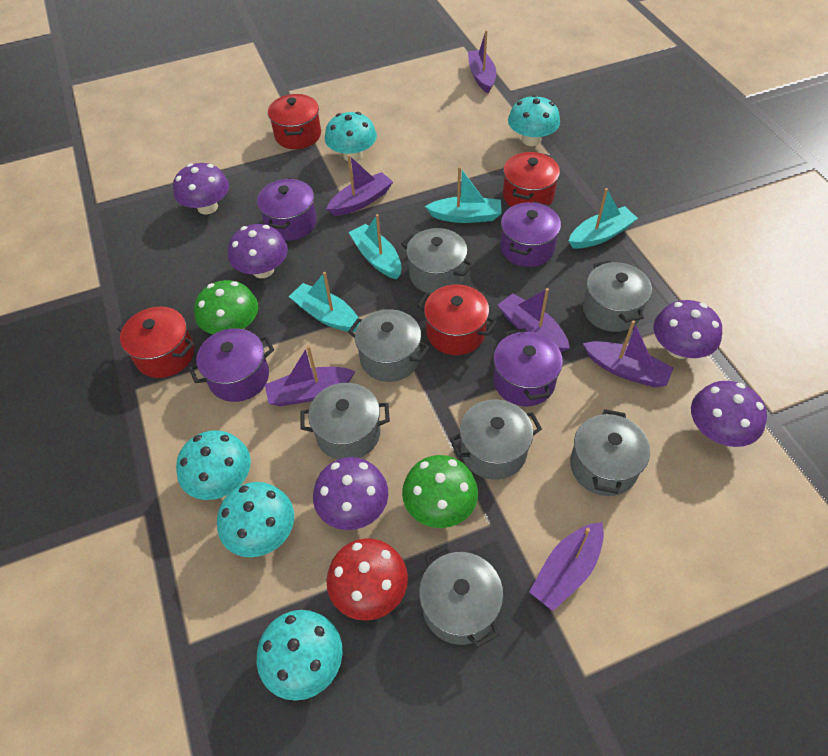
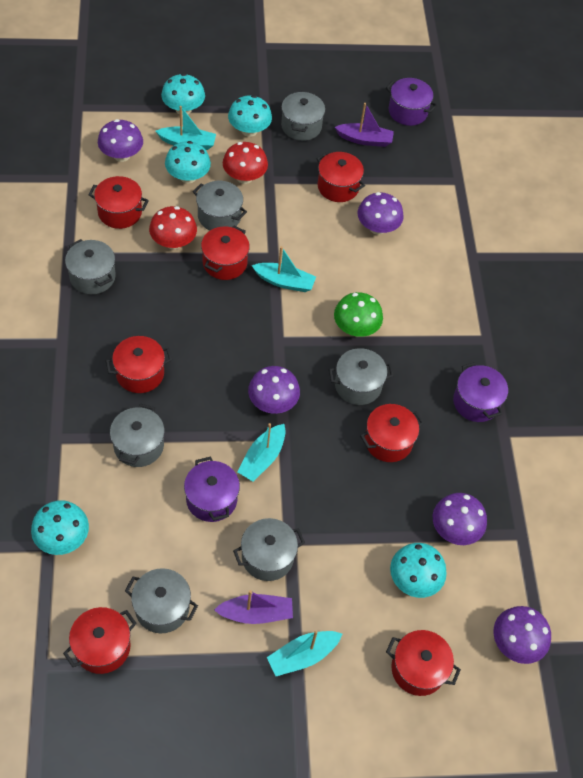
green mushroom: 2 -> 1
purple boat: 6 -> 2
purple pot: 4 -> 3
red mushroom: 1 -> 2
red pot: 4 -> 7

